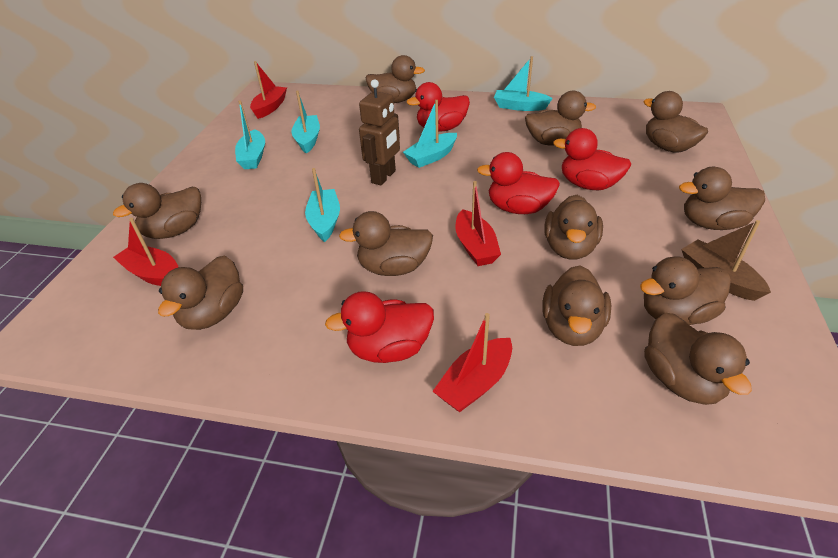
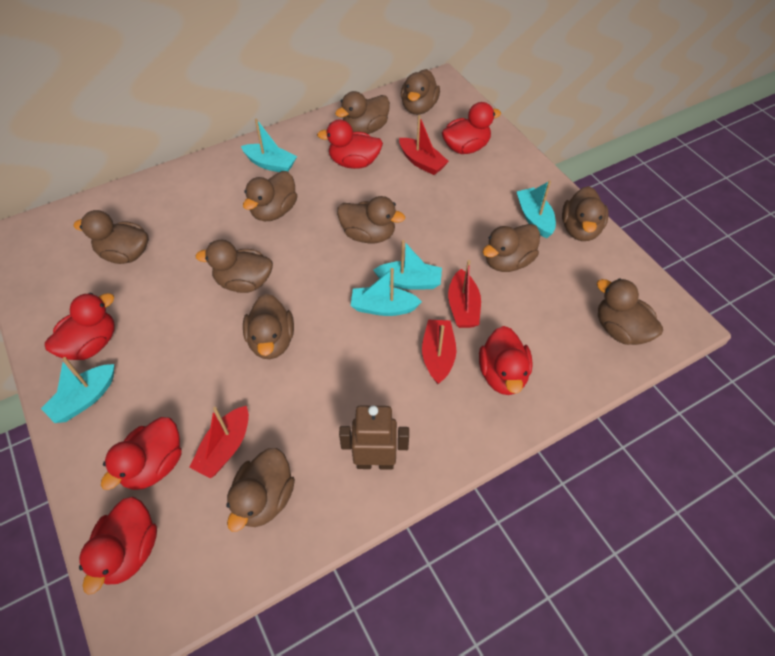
brown boat: 1 -> 0
red duck: 4 -> 6

